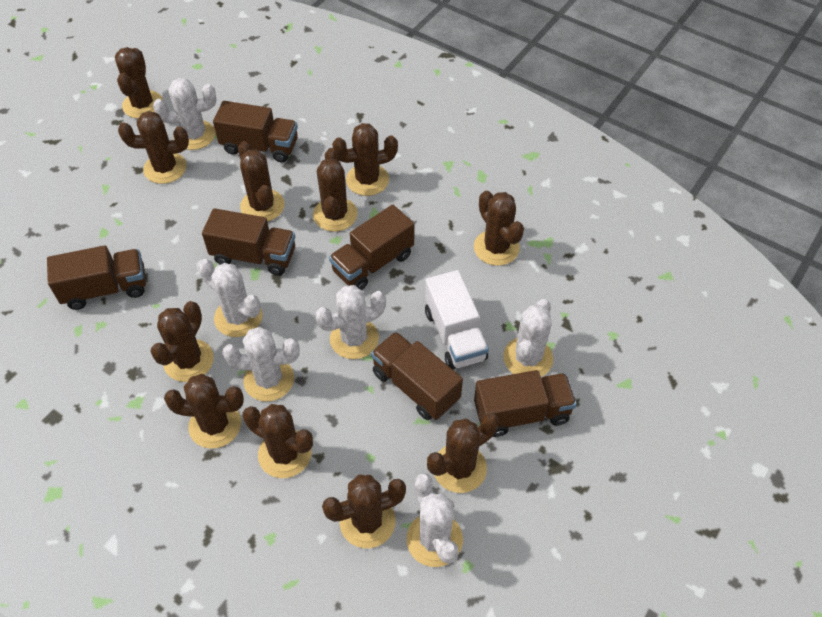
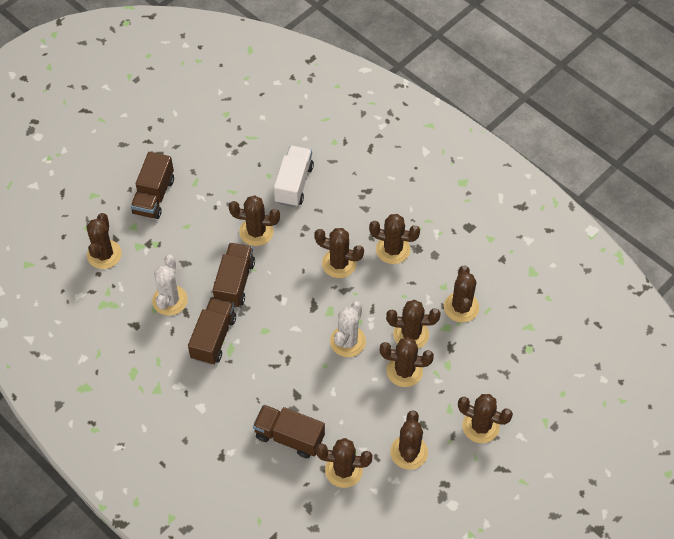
brown cactus: 11 -> 10
brown truck: 6 -> 4
white cactus: 6 -> 2

